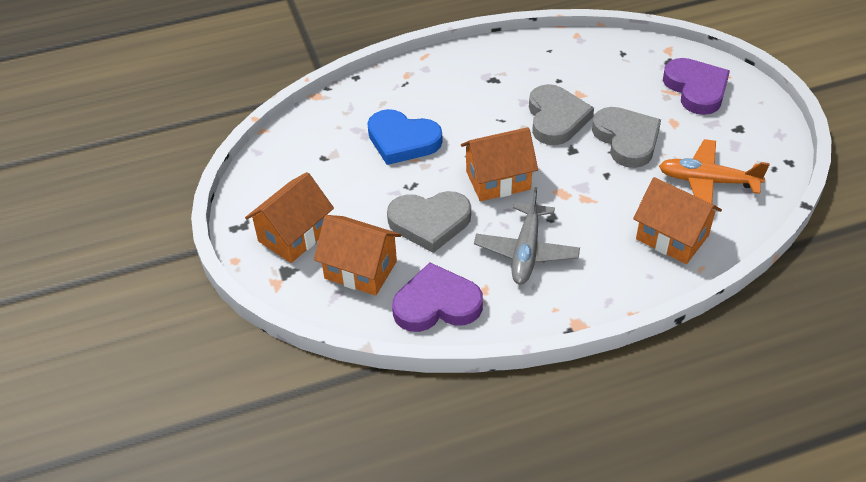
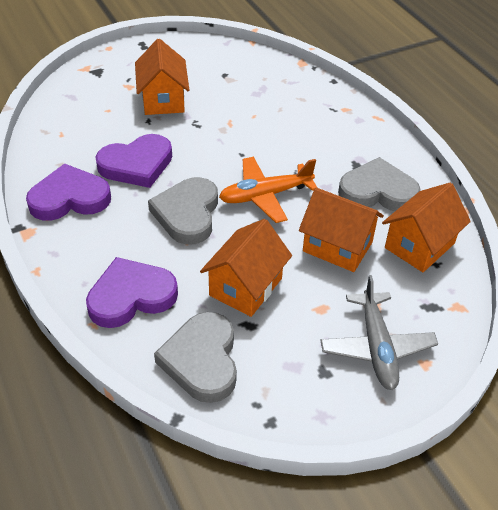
blue heart: 1 -> 0
purple heart: 2 -> 3

